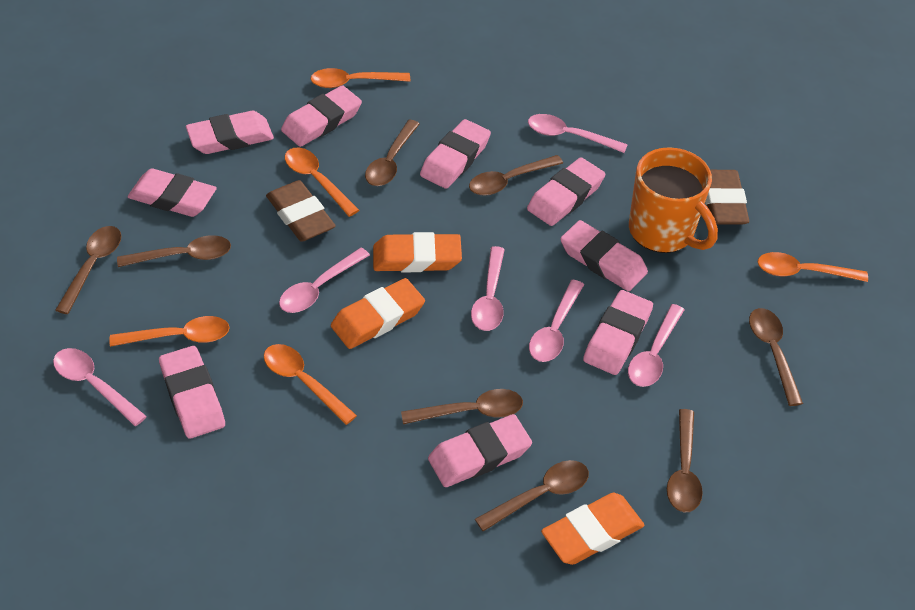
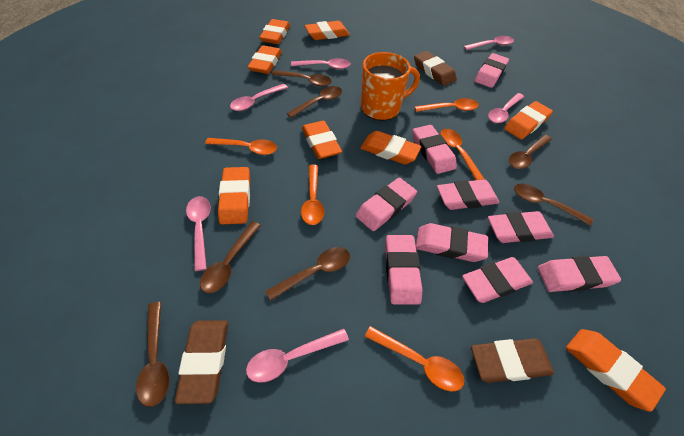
brown eraser: 2 -> 3
brown spoon: 8 -> 7
orange eraser: 3 -> 8

